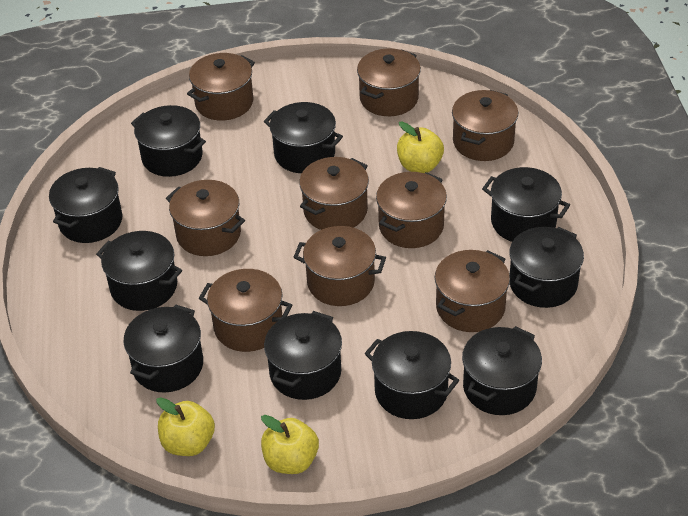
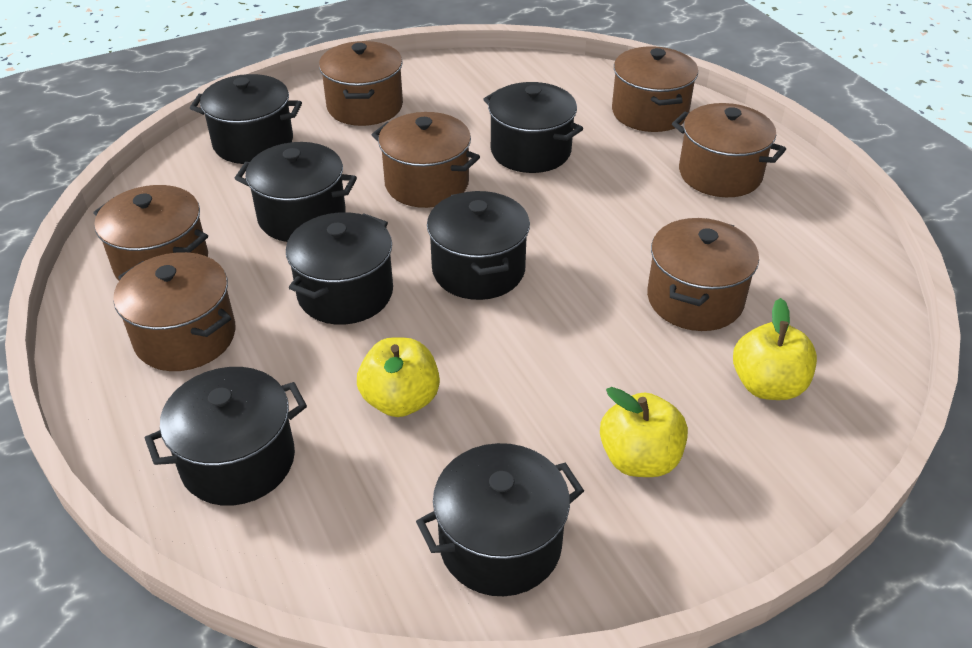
black pot: 10 -> 7
brown pot: 9 -> 7

